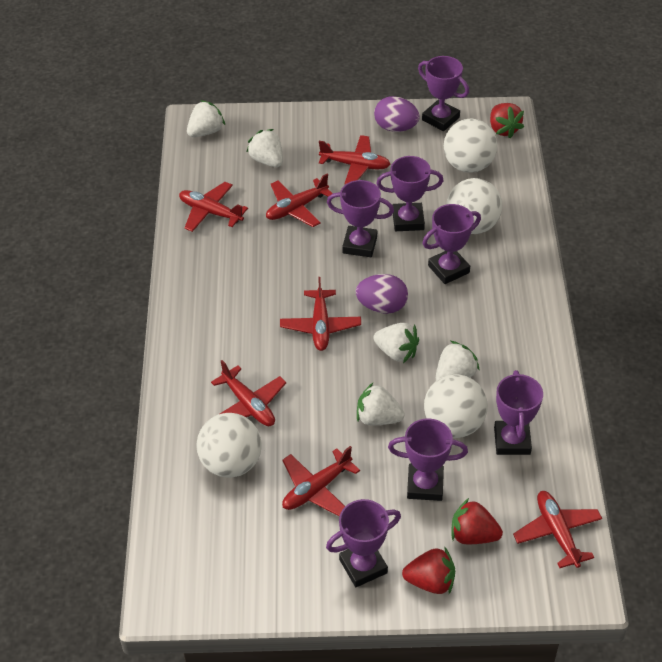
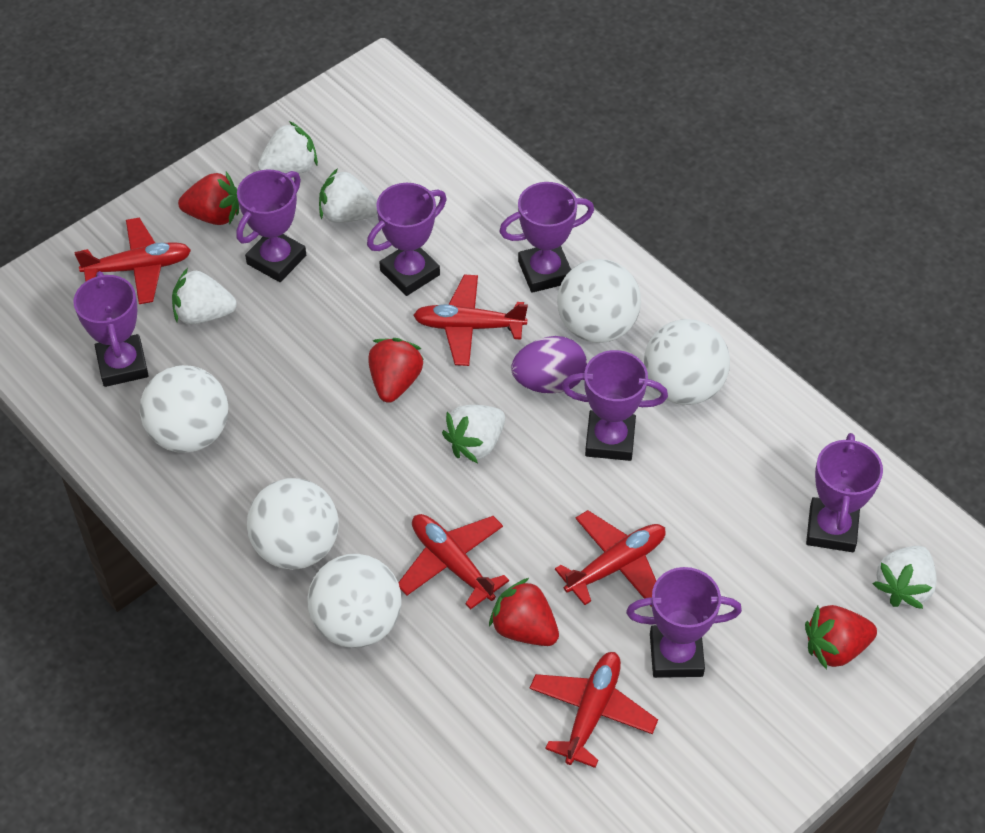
purple egg: 2 -> 1
red plane: 7 -> 5
red strawberry: 3 -> 4
white ball: 4 -> 5

